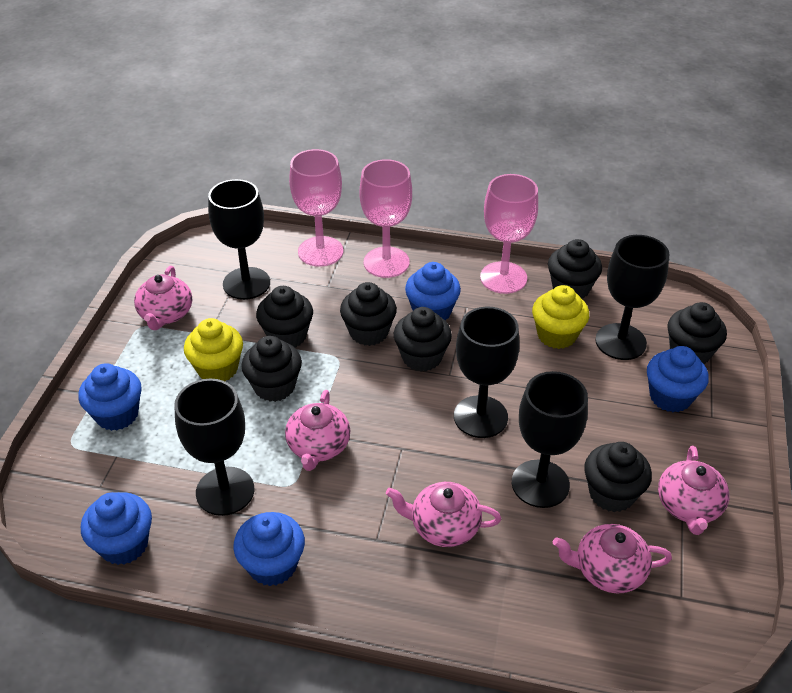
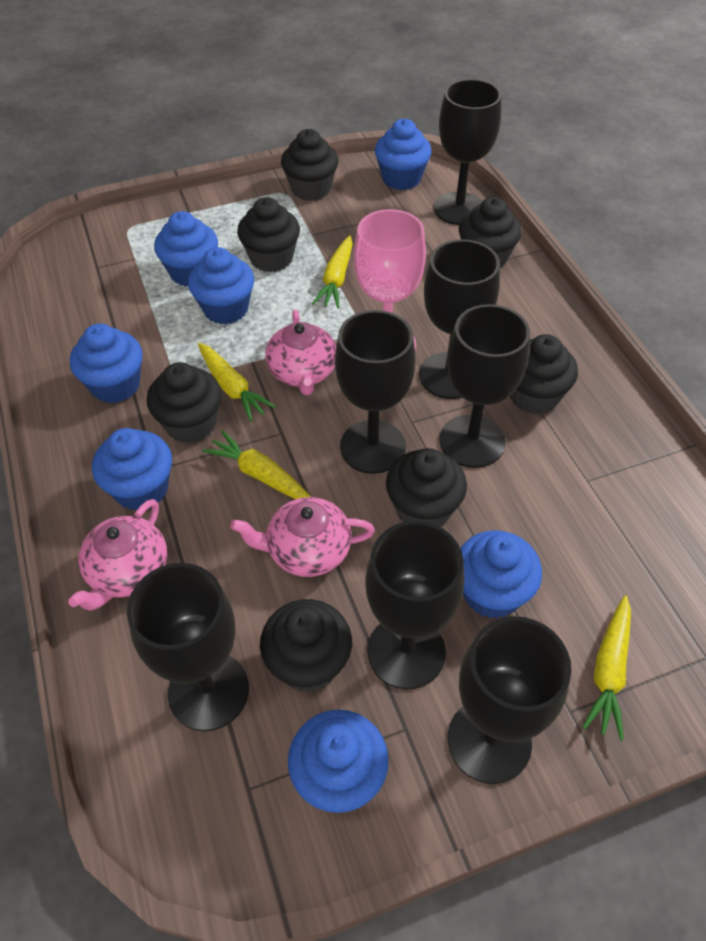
black goblet: 5 -> 7
blue cupcake: 5 -> 7
pink goblet: 3 -> 1
pink teapot: 5 -> 3
yellow carrot: 0 -> 4
yellow cupcake: 2 -> 0

